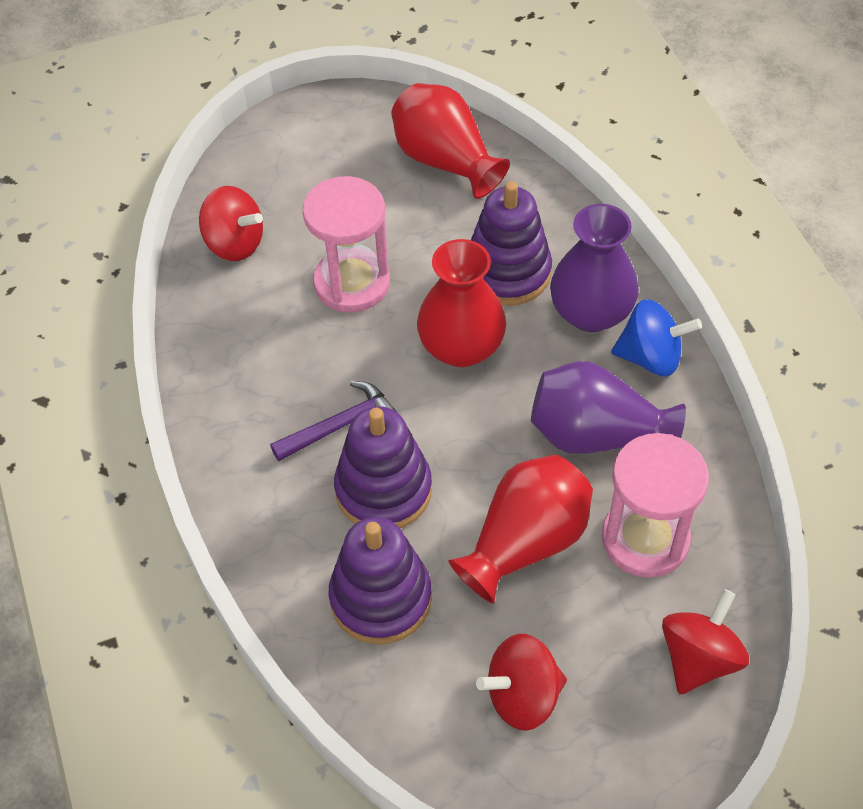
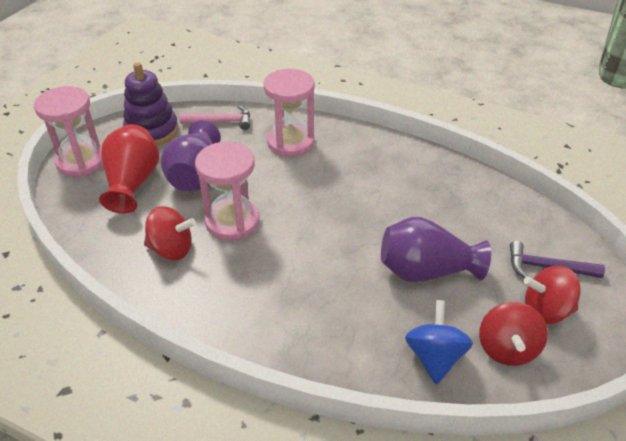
pink hammer: 0 -> 1
pink hourglass: 2 -> 3
purple stacking toy: 3 -> 1
red vase: 3 -> 1

